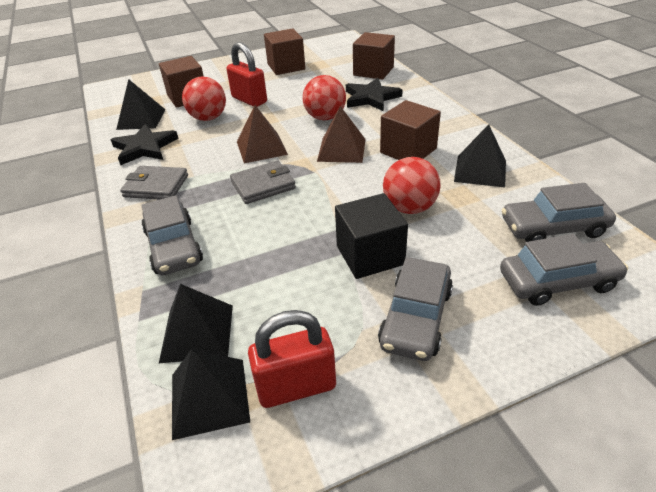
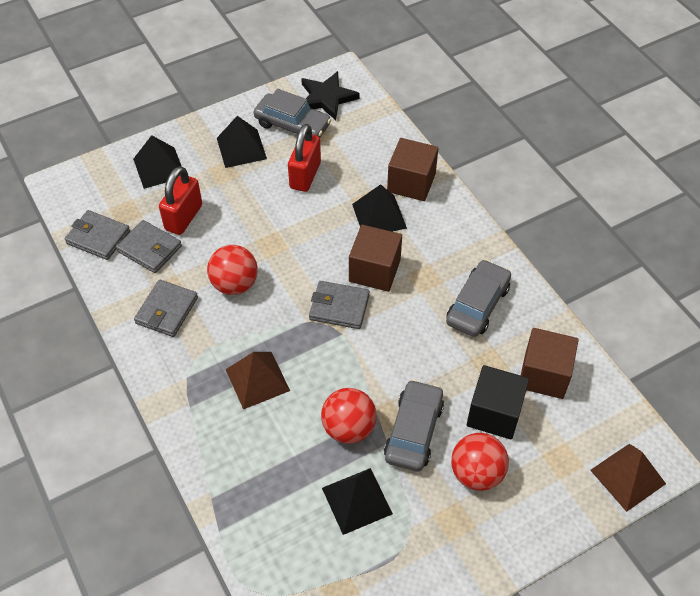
black star: 2 -> 1
brown cube: 4 -> 3
grey car: 4 -> 3
grey wallet: 2 -> 4

